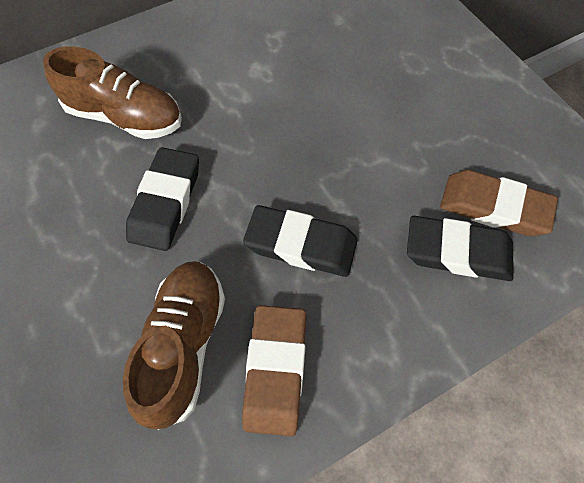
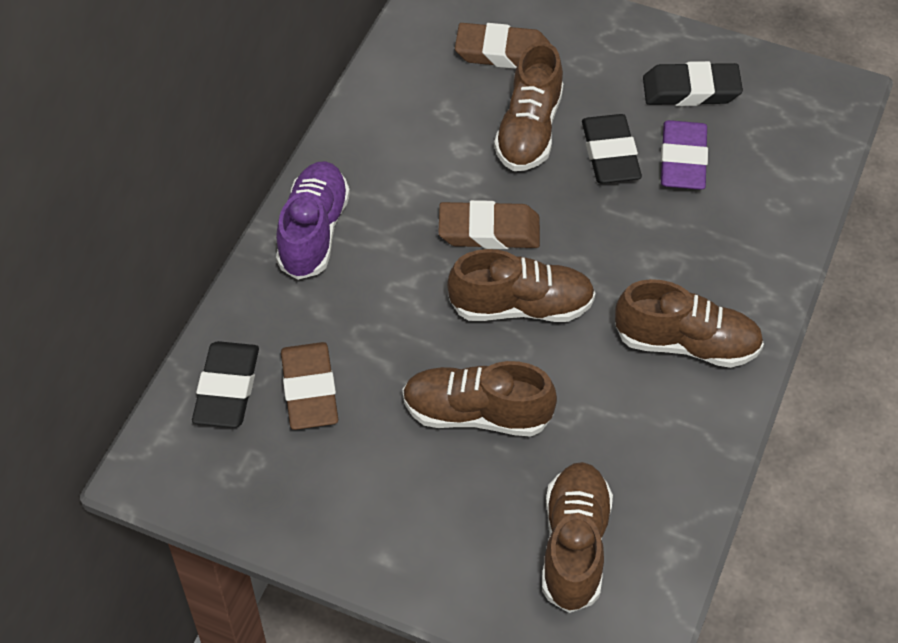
brown eraser: 2 -> 3
brown shoe: 2 -> 5
purple eraser: 0 -> 1
purple shoe: 0 -> 1

